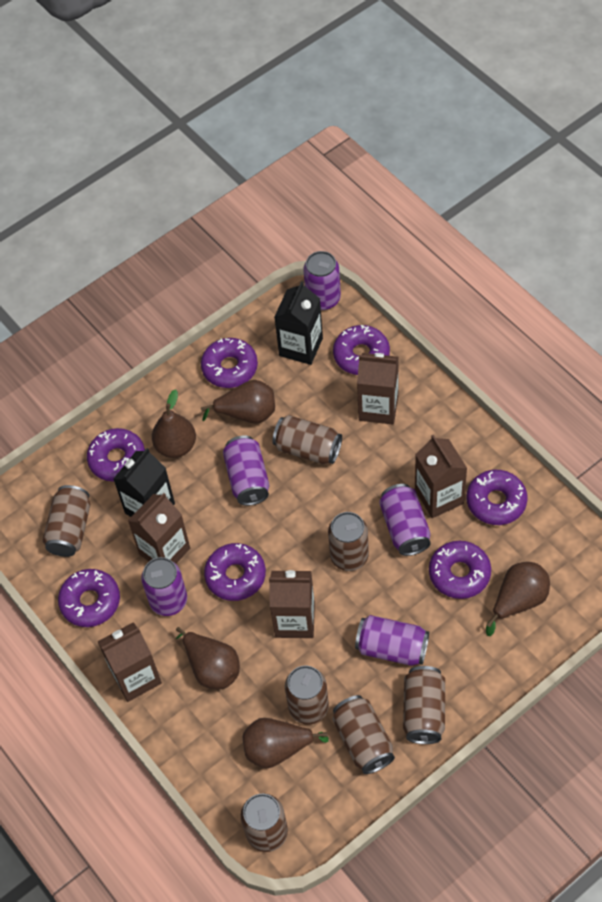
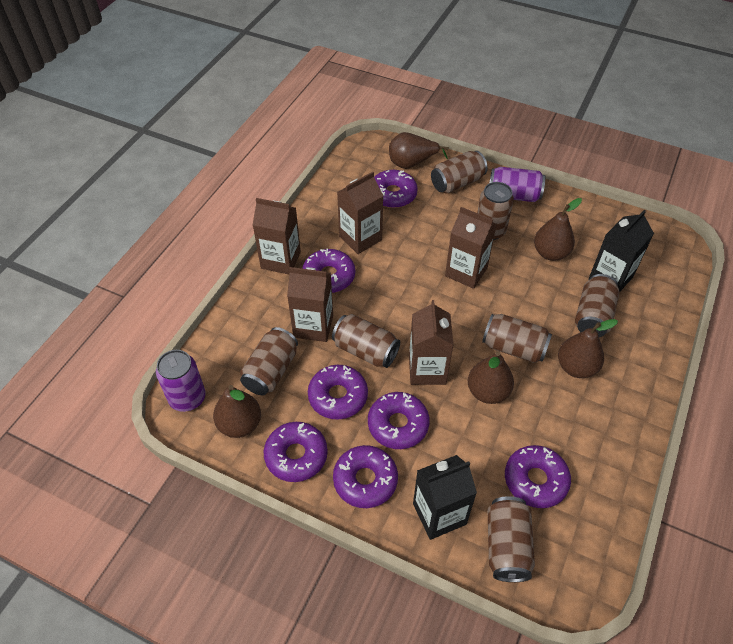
purple can: 5 -> 2

